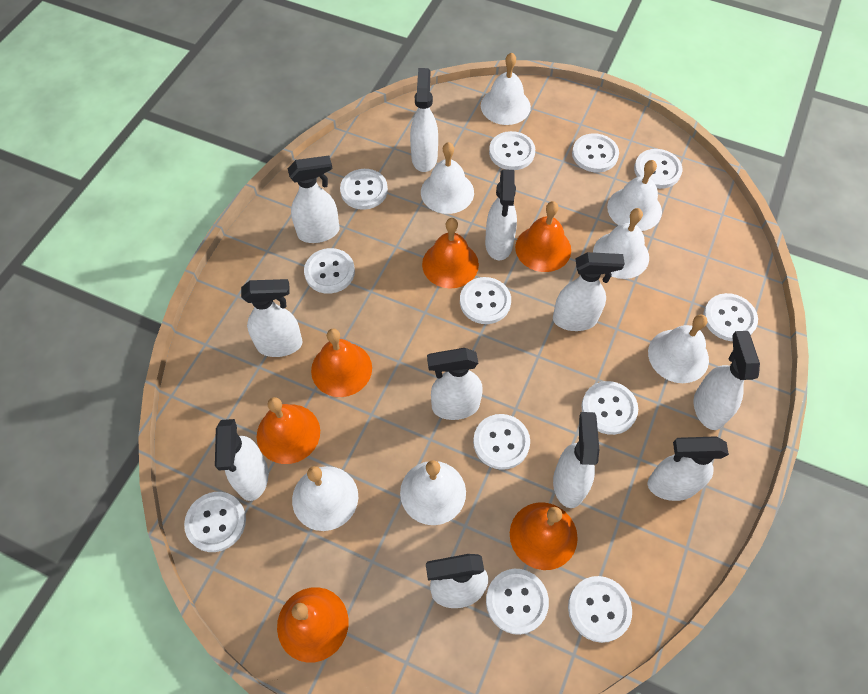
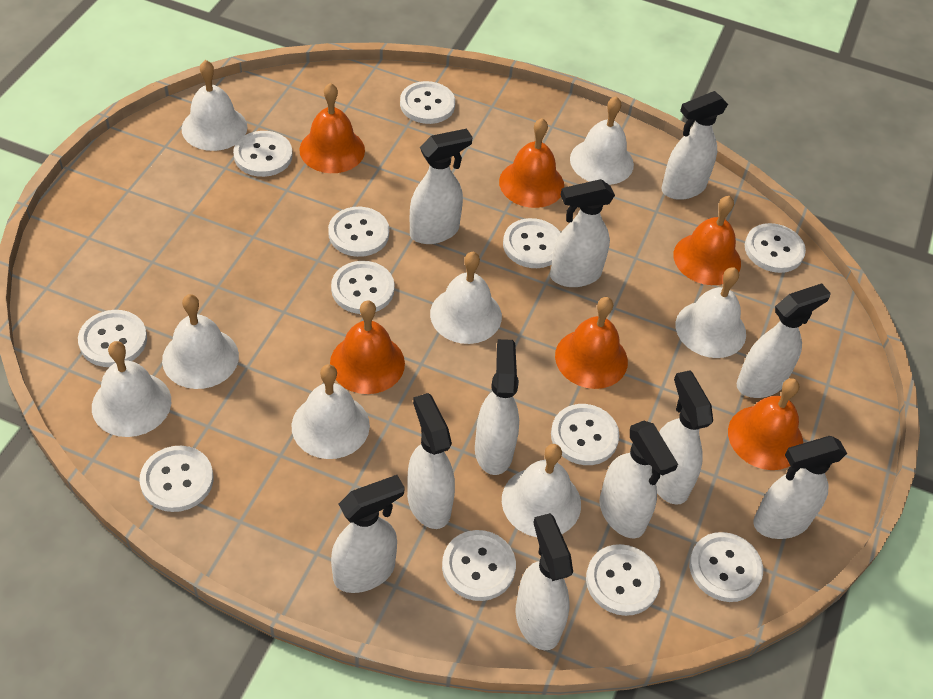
white bell: 7 -> 8

